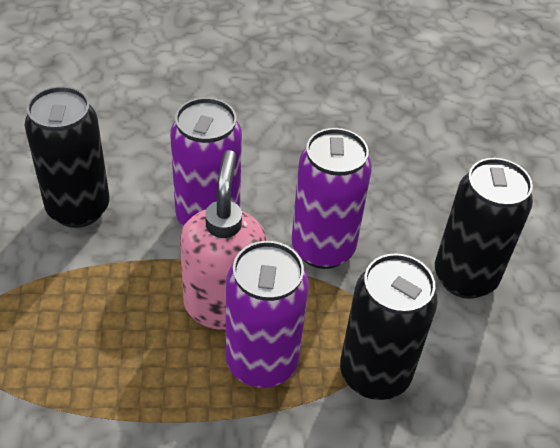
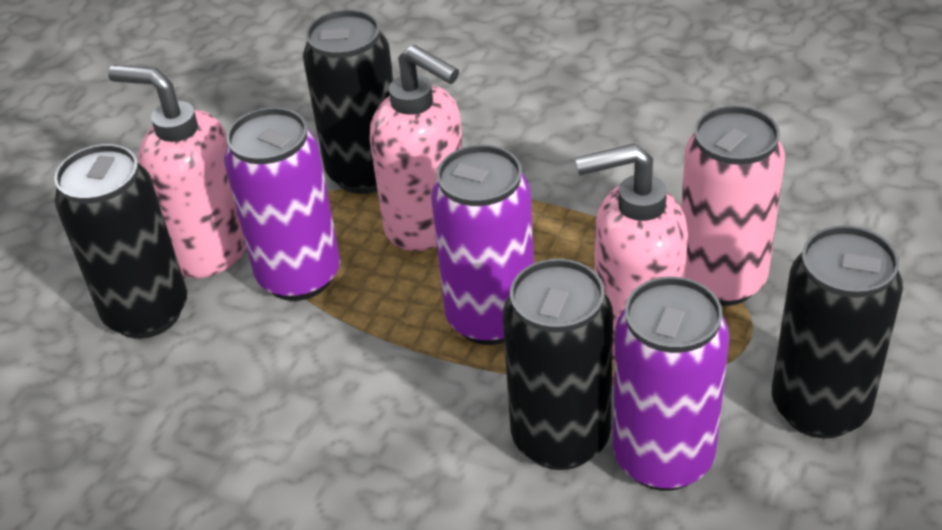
black can: 3 -> 4
pink can: 0 -> 1
pink soap dispenser: 1 -> 3

